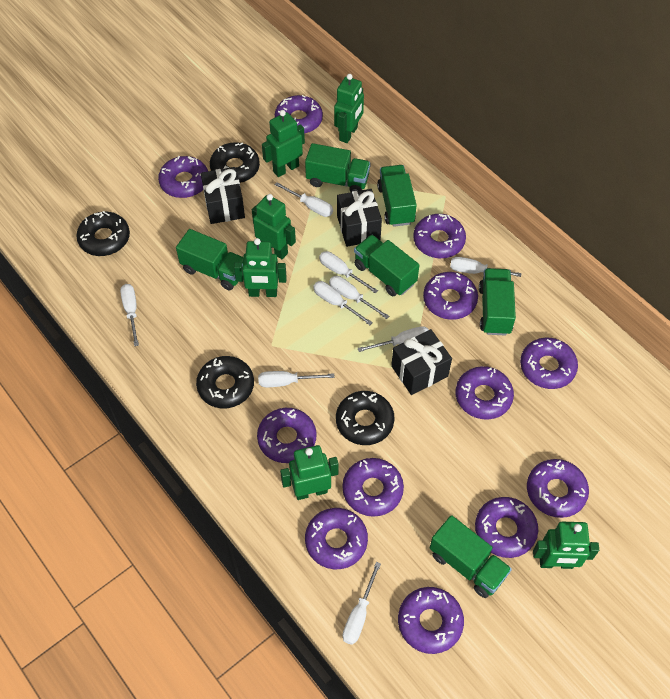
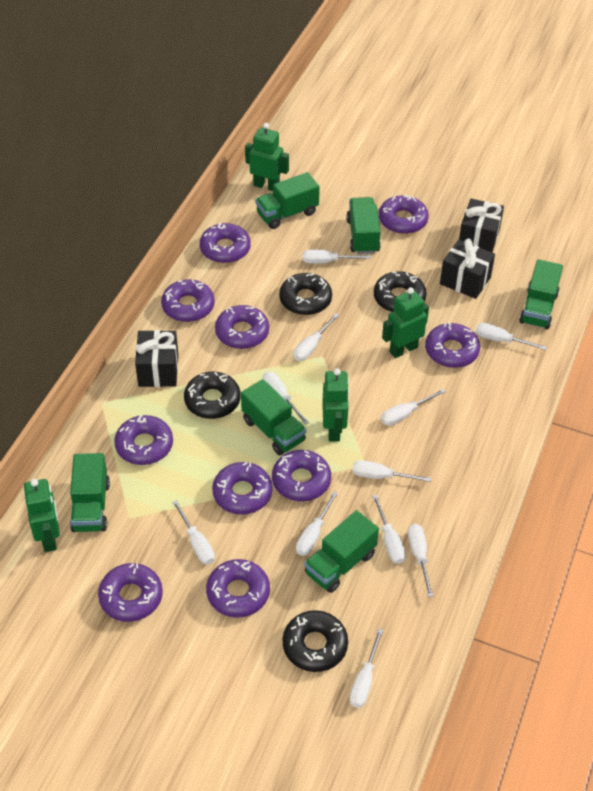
green robot: 6 -> 4
purple donut: 12 -> 10
white screwdriver: 9 -> 11

